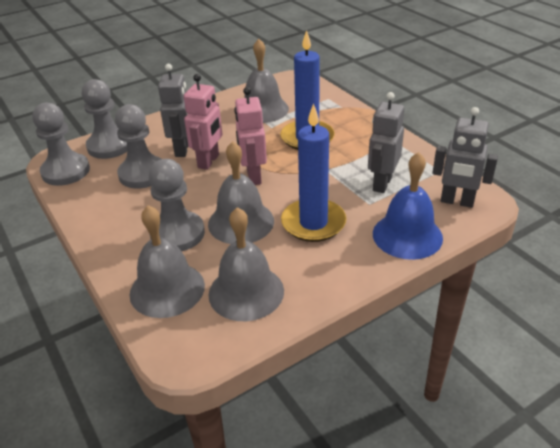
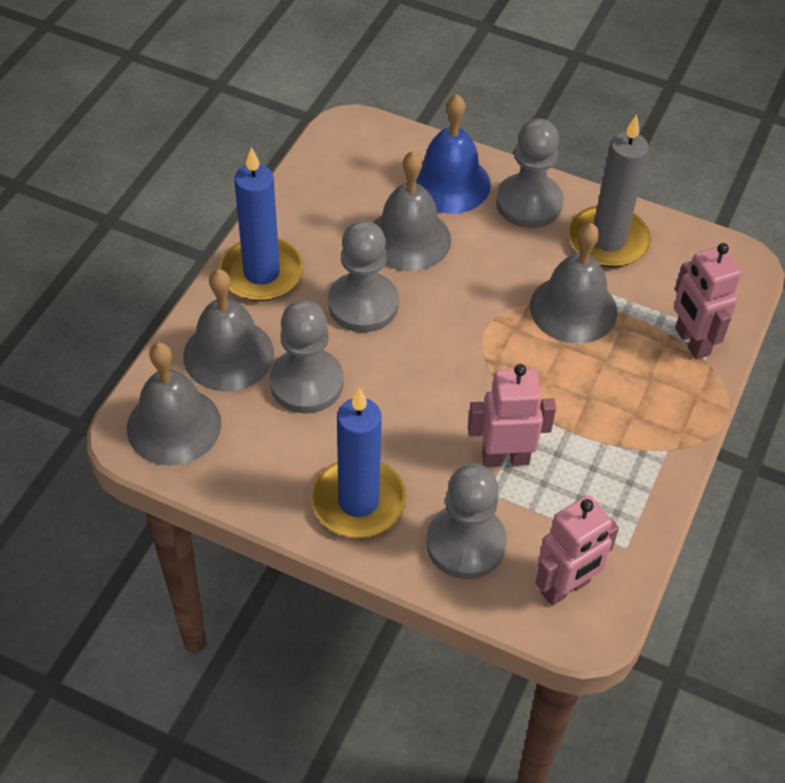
grey candle: 0 -> 1
grey robot: 3 -> 0
pink robot: 2 -> 3

